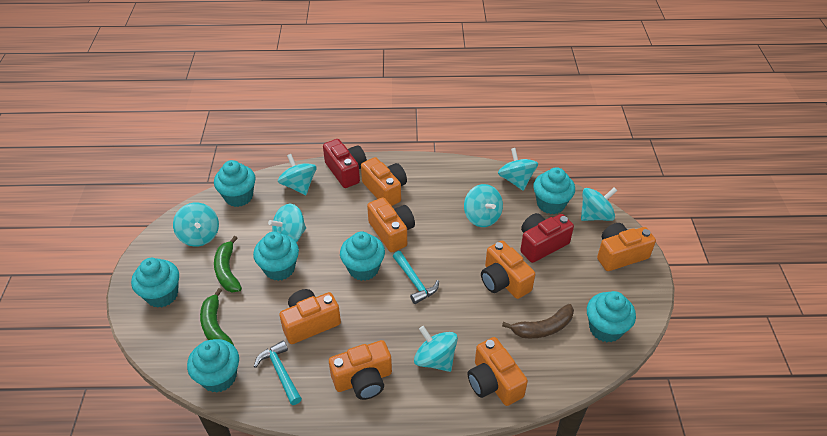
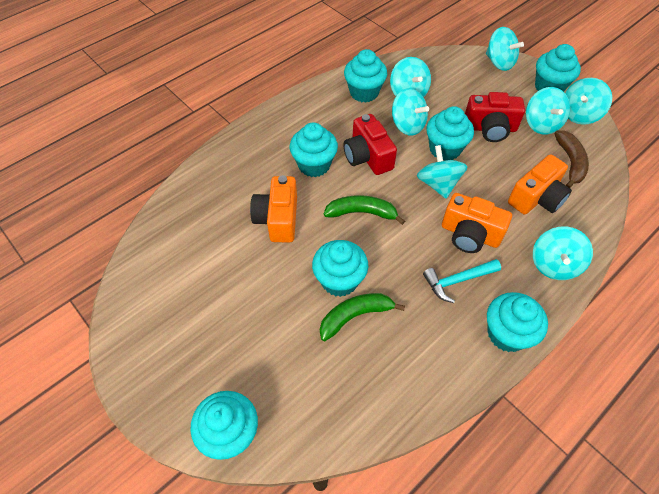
orange camera: 7 -> 3
turquoise hammer: 2 -> 1

